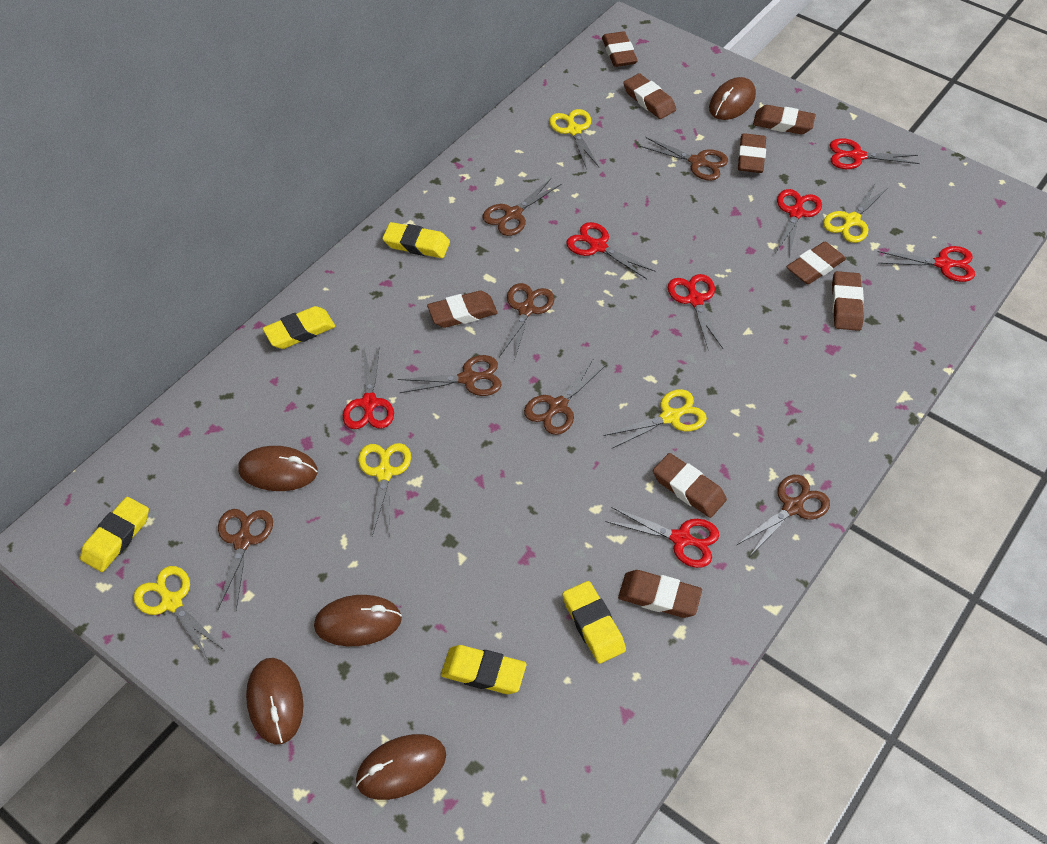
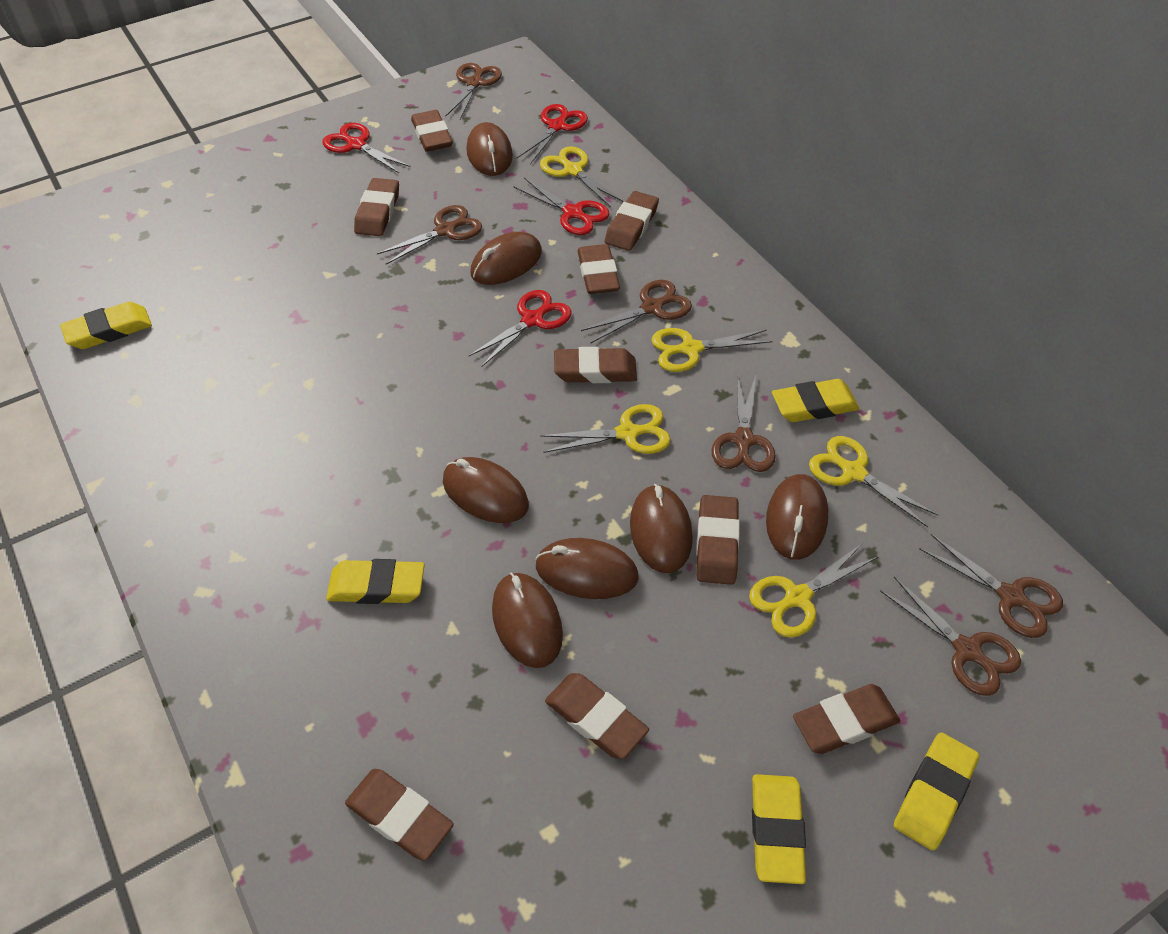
brown mouse: 5 -> 7
brown scissors: 7 -> 6
red scissors: 7 -> 4

